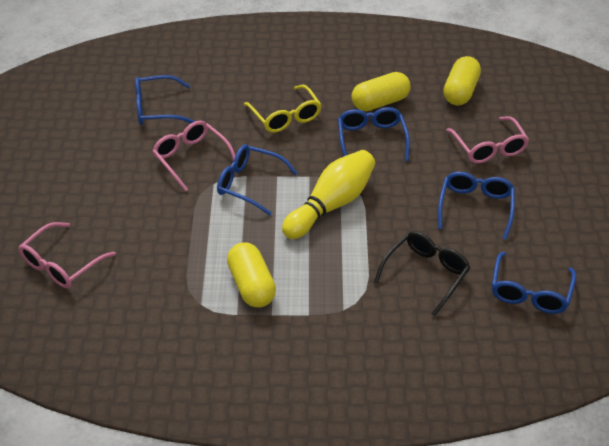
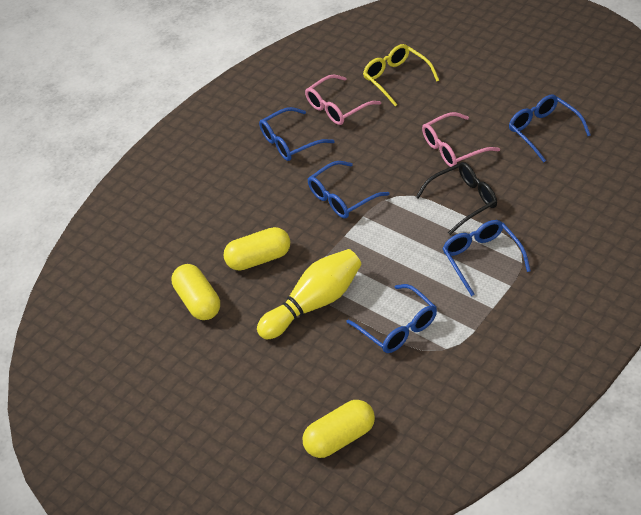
pink glasses: 3 -> 2

